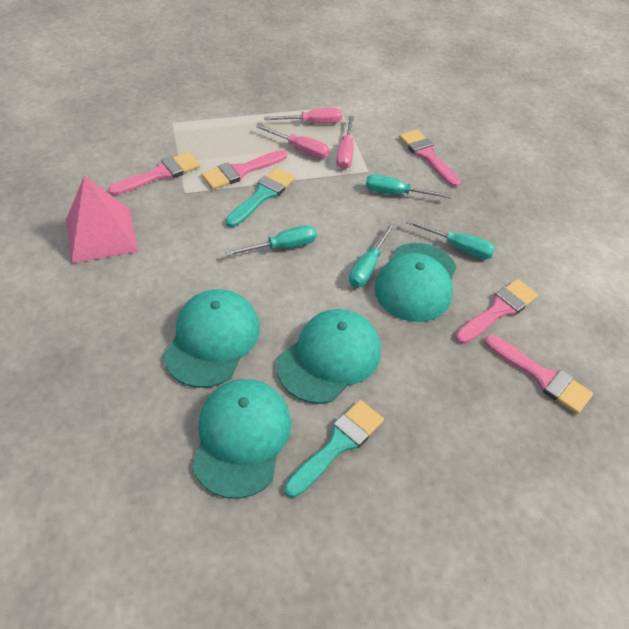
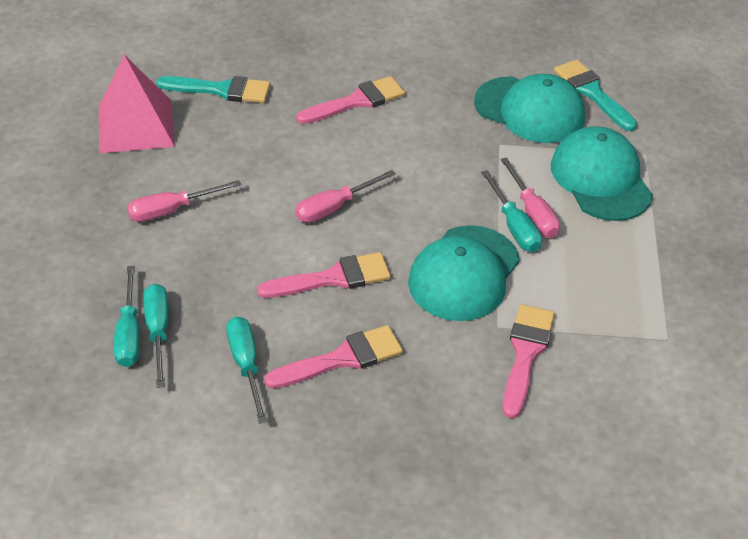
pink brush: 5 -> 4
turquoise cap: 4 -> 3

